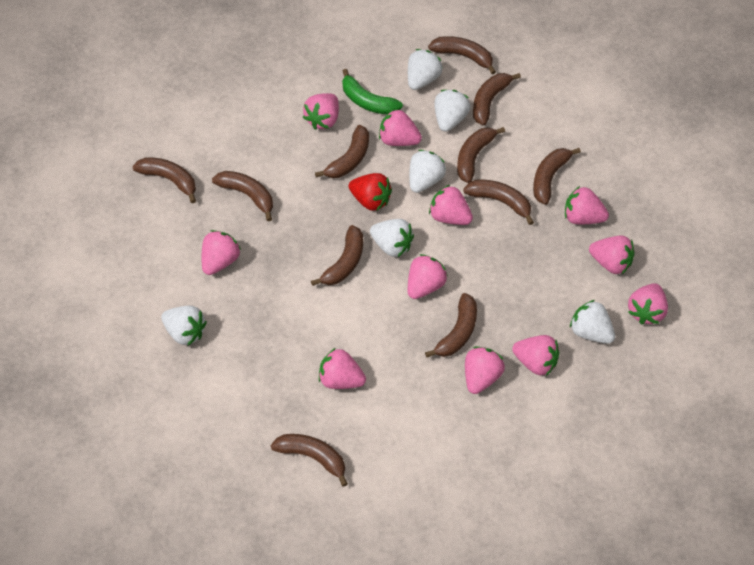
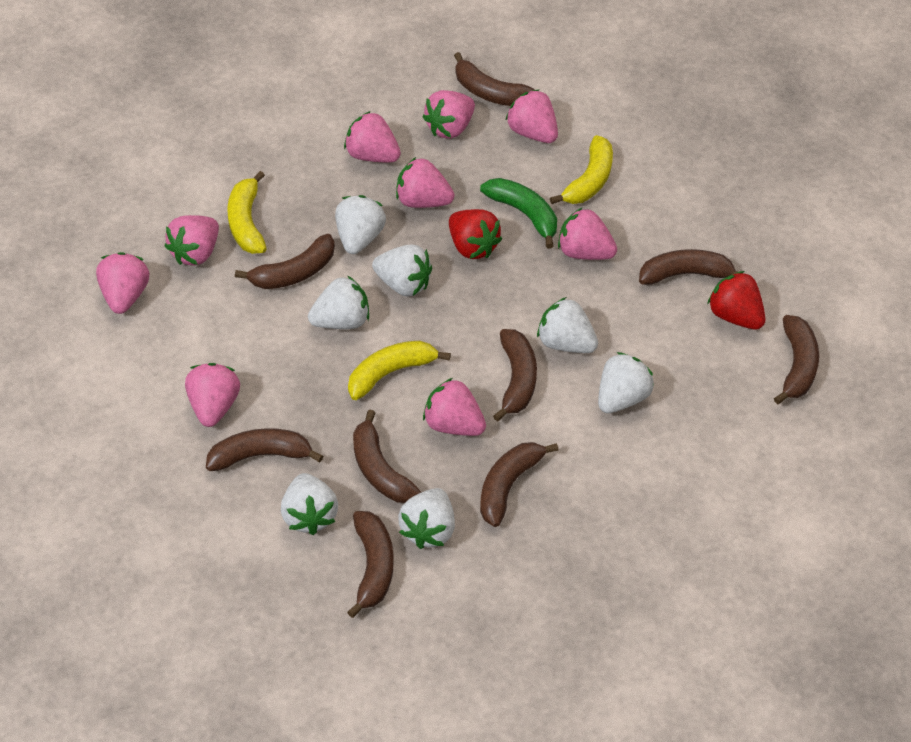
brown banana: 11 -> 9
pink strawberry: 11 -> 9
red strawberry: 1 -> 2
white strawberry: 6 -> 7
yellow banana: 0 -> 3

